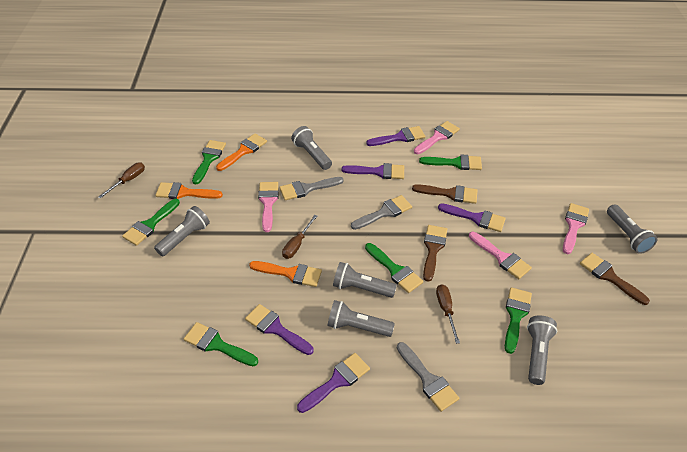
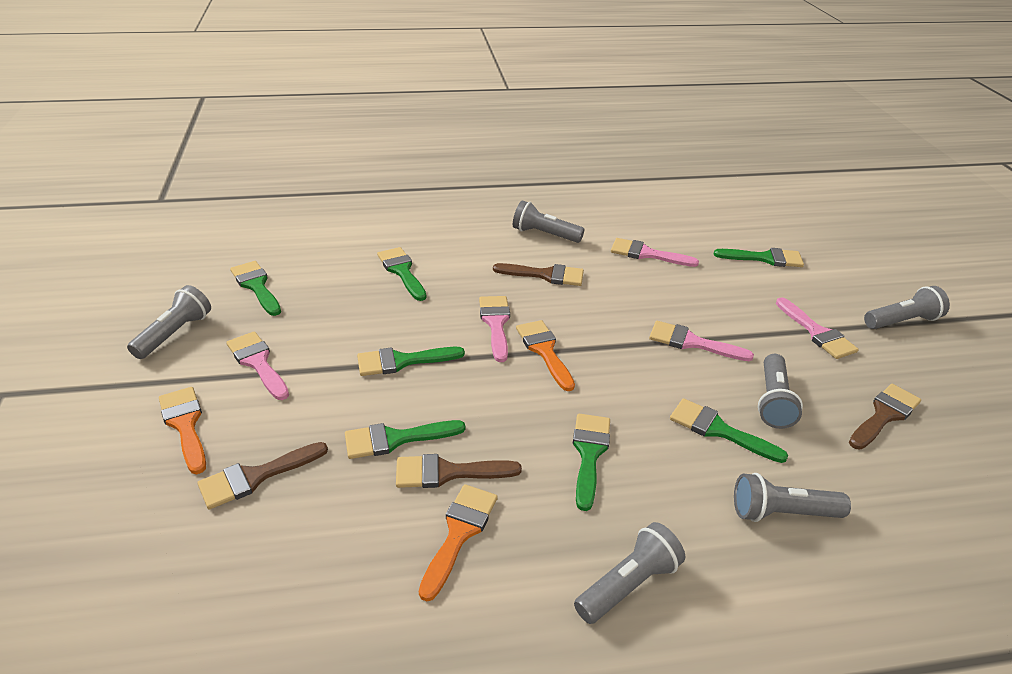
brown brush: 3 -> 4
brown screwdriver: 3 -> 0
green brush: 6 -> 7
grey brush: 3 -> 0
pink brush: 4 -> 5
purple brush: 5 -> 0

